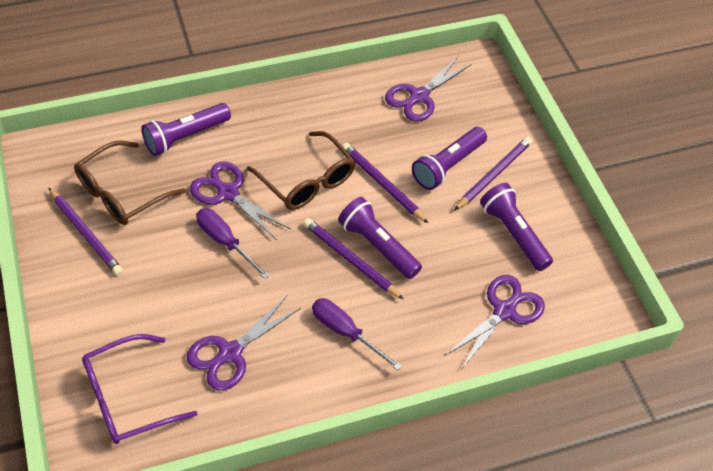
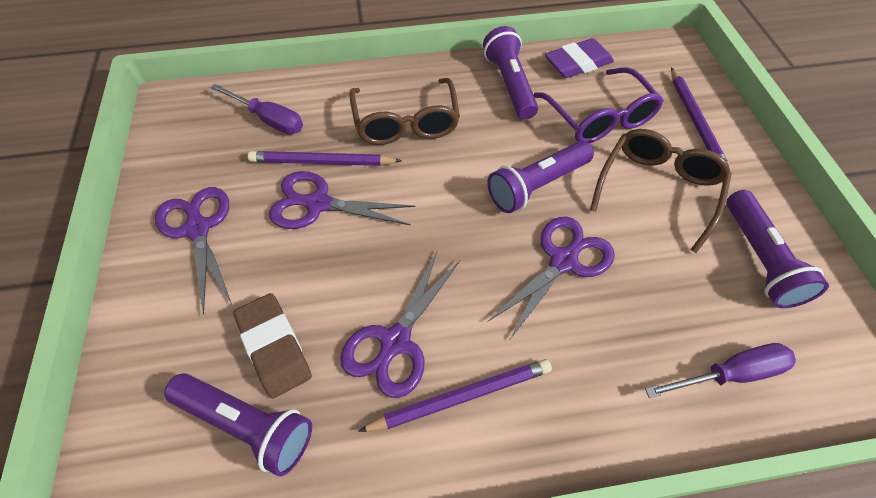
brown eraser: 0 -> 1
purple eraser: 0 -> 1
purple pencil: 4 -> 3

